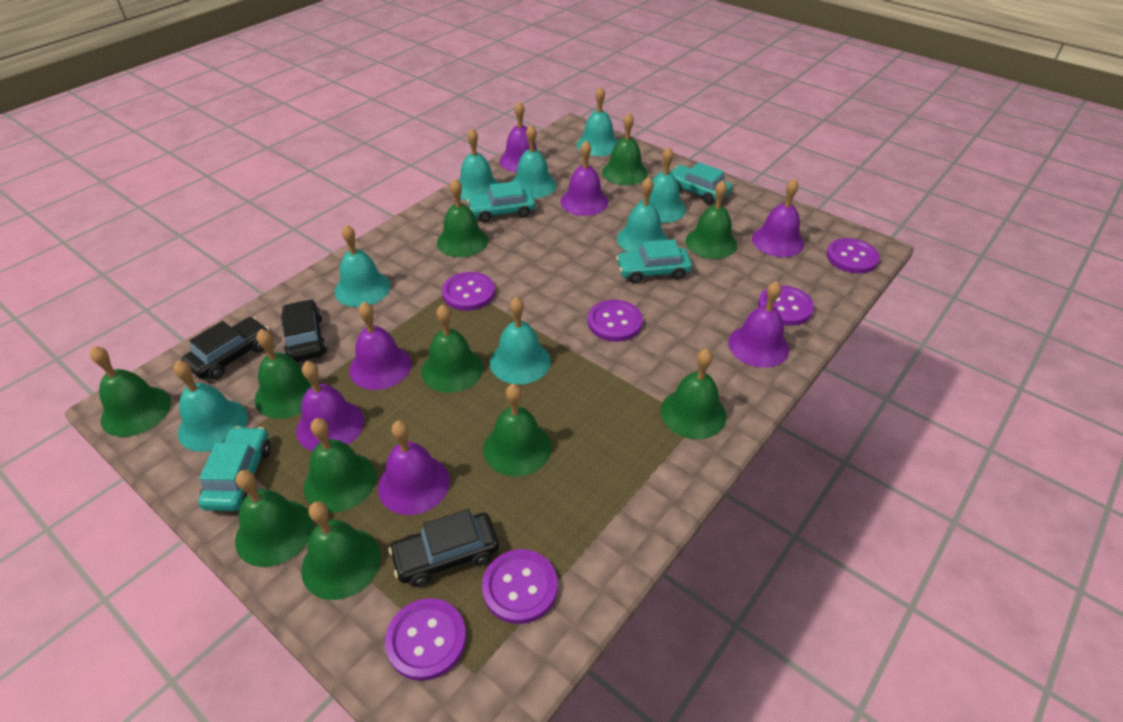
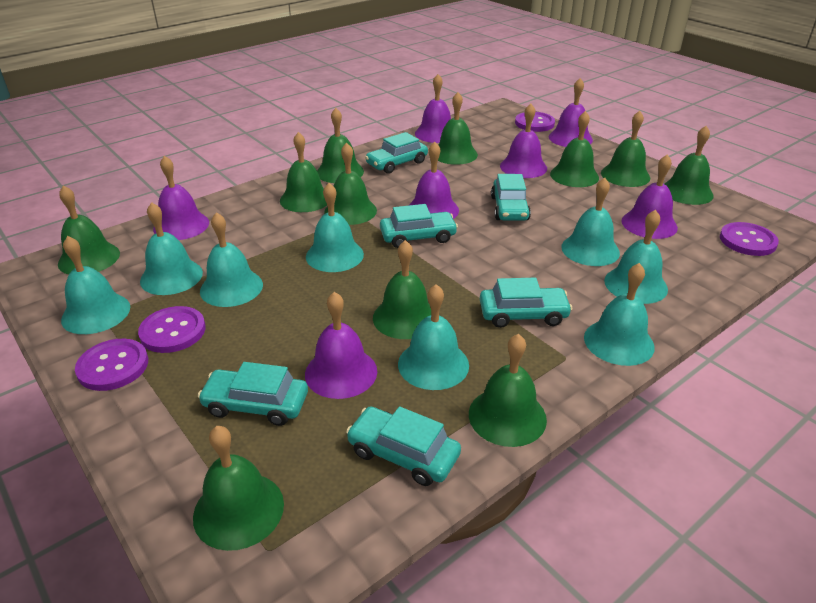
black car: 3 -> 0
purple button: 6 -> 4
turquoise car: 4 -> 6

